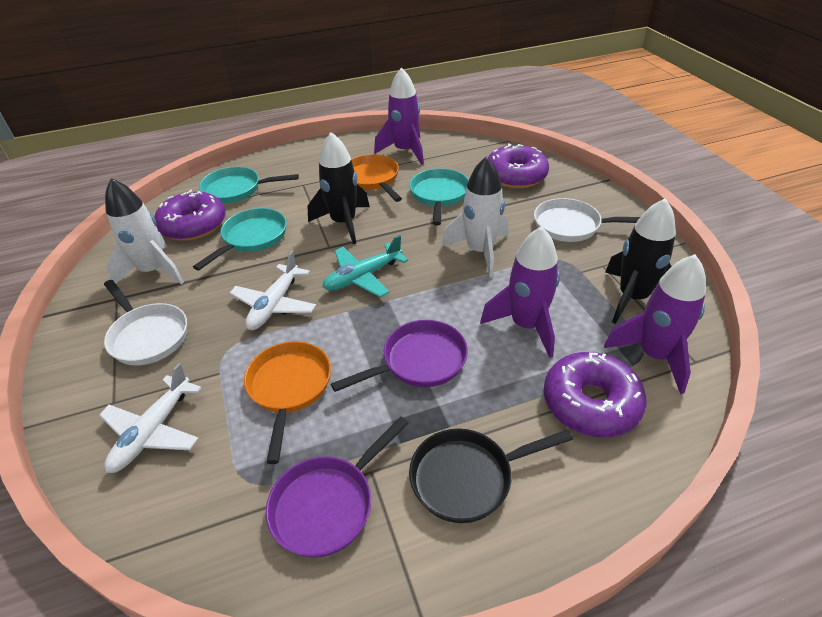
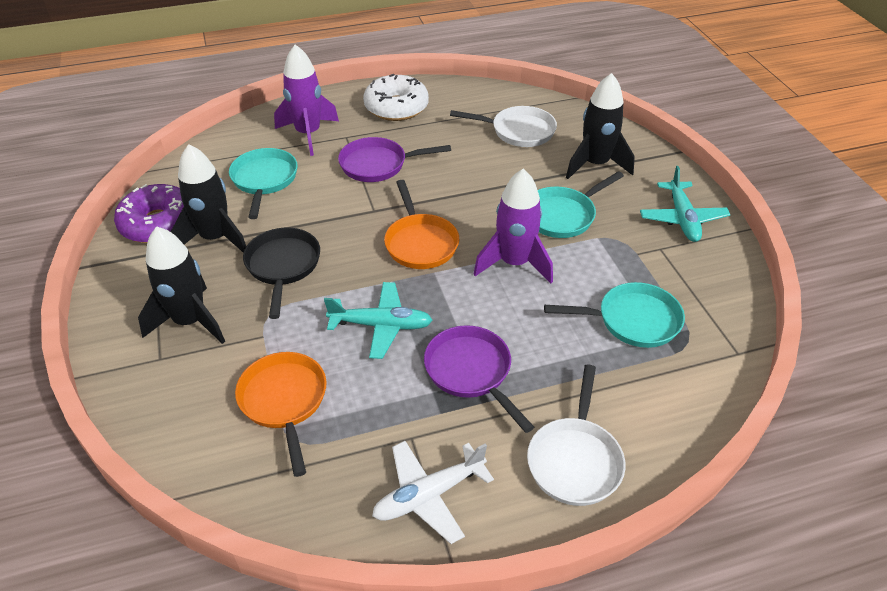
black rocket: 2 -> 3
purple donut: 3 -> 1
purple rocket: 3 -> 2
turquoise plane: 1 -> 2
white donut: 0 -> 1
white plane: 2 -> 1
white rocket: 2 -> 0

